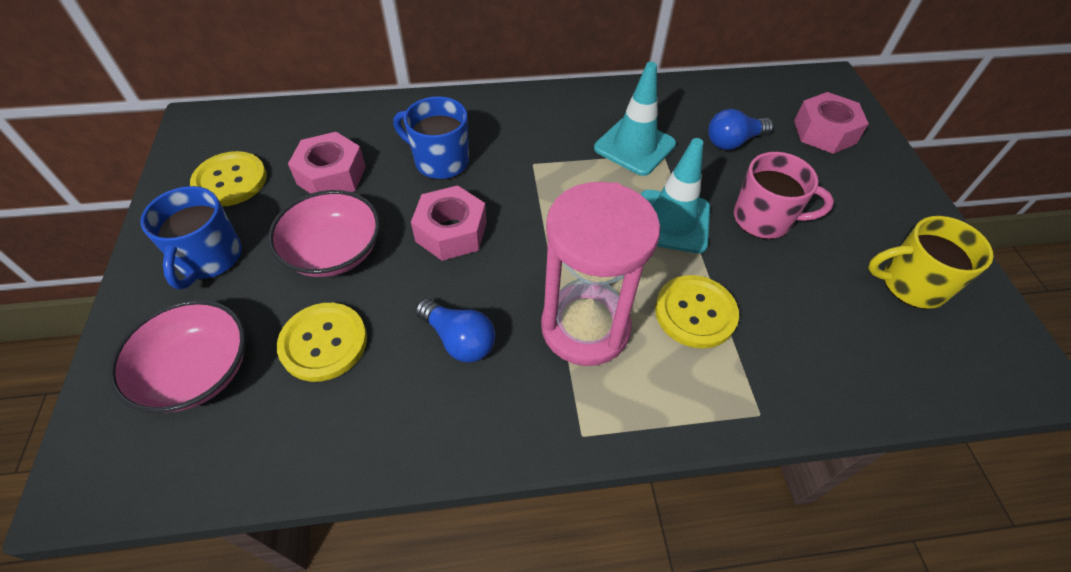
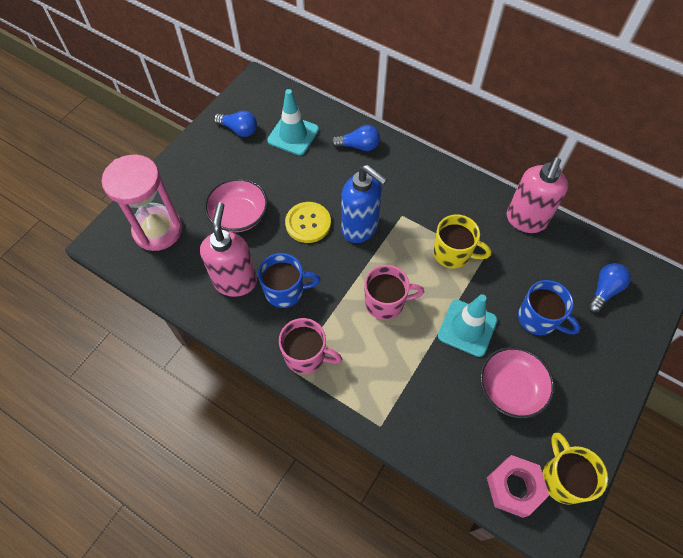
blue light bulb: 2 -> 3
blue soap dispenser: 0 -> 1
pink mug: 1 -> 2
pink nut: 3 -> 1
pink soap dispenser: 0 -> 2
yellow button: 3 -> 1
yellow mug: 1 -> 2

